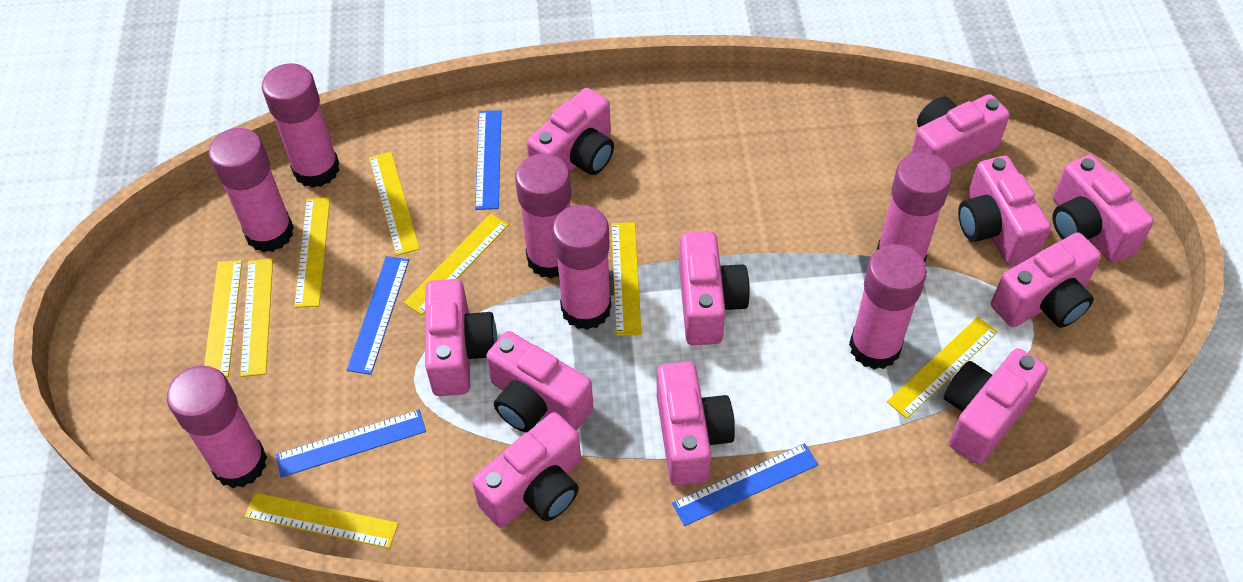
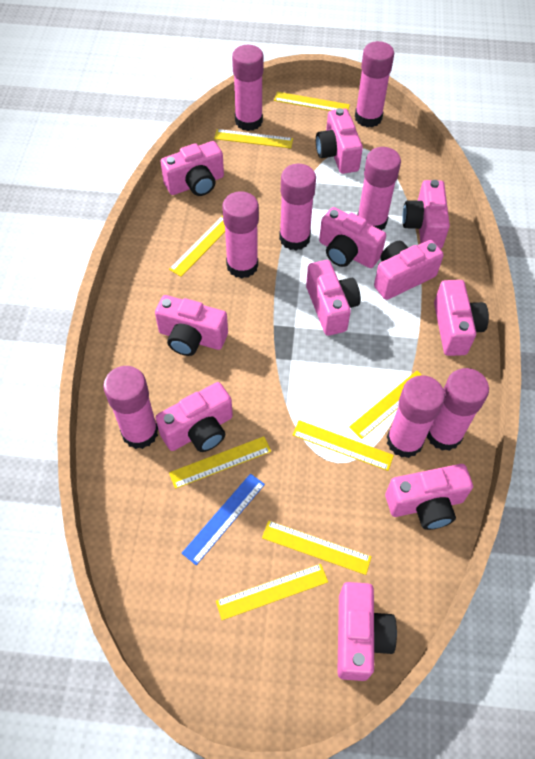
blue ruler: 4 -> 1
pink glue stick: 7 -> 8

